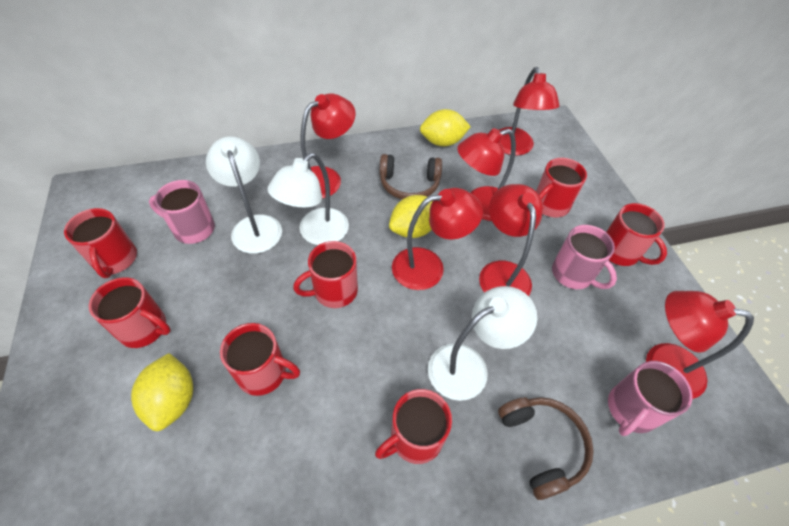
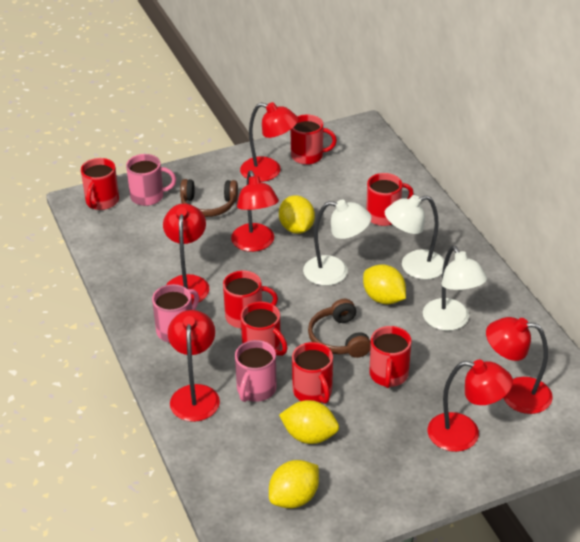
yellow lemon: 3 -> 4

